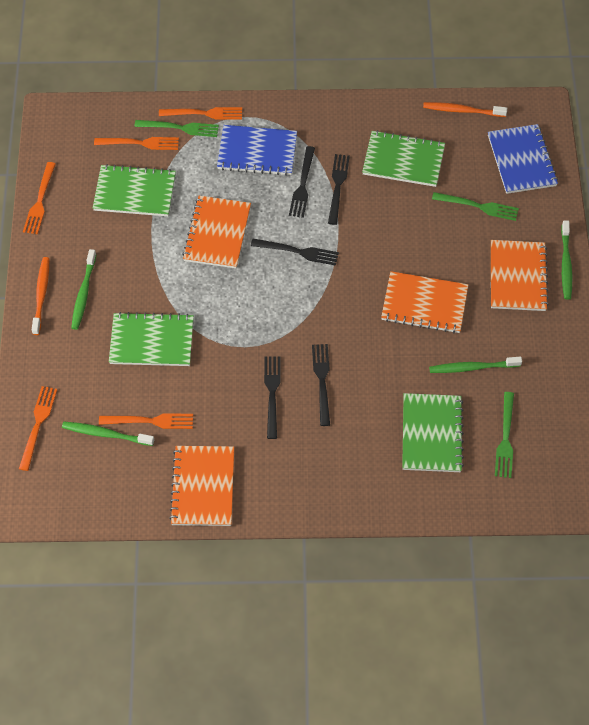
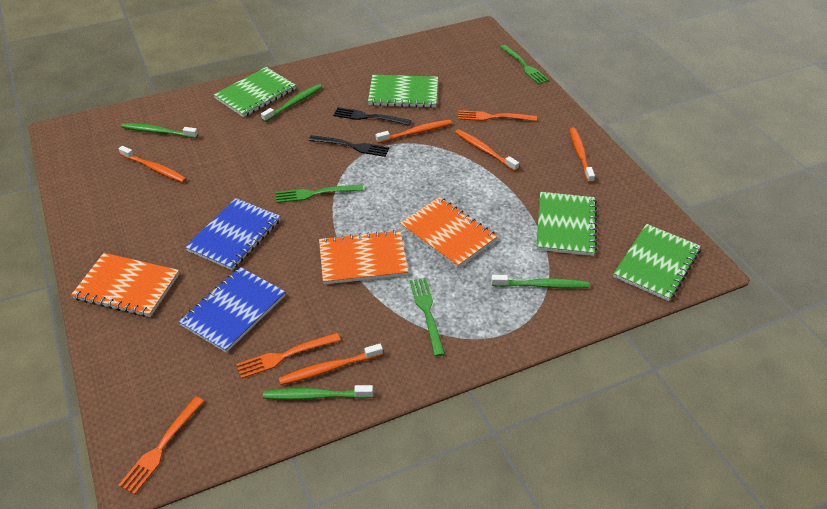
black fork: 5 -> 2
orange fork: 5 -> 3
orange notebook: 4 -> 3
orange toothbrush: 2 -> 5

